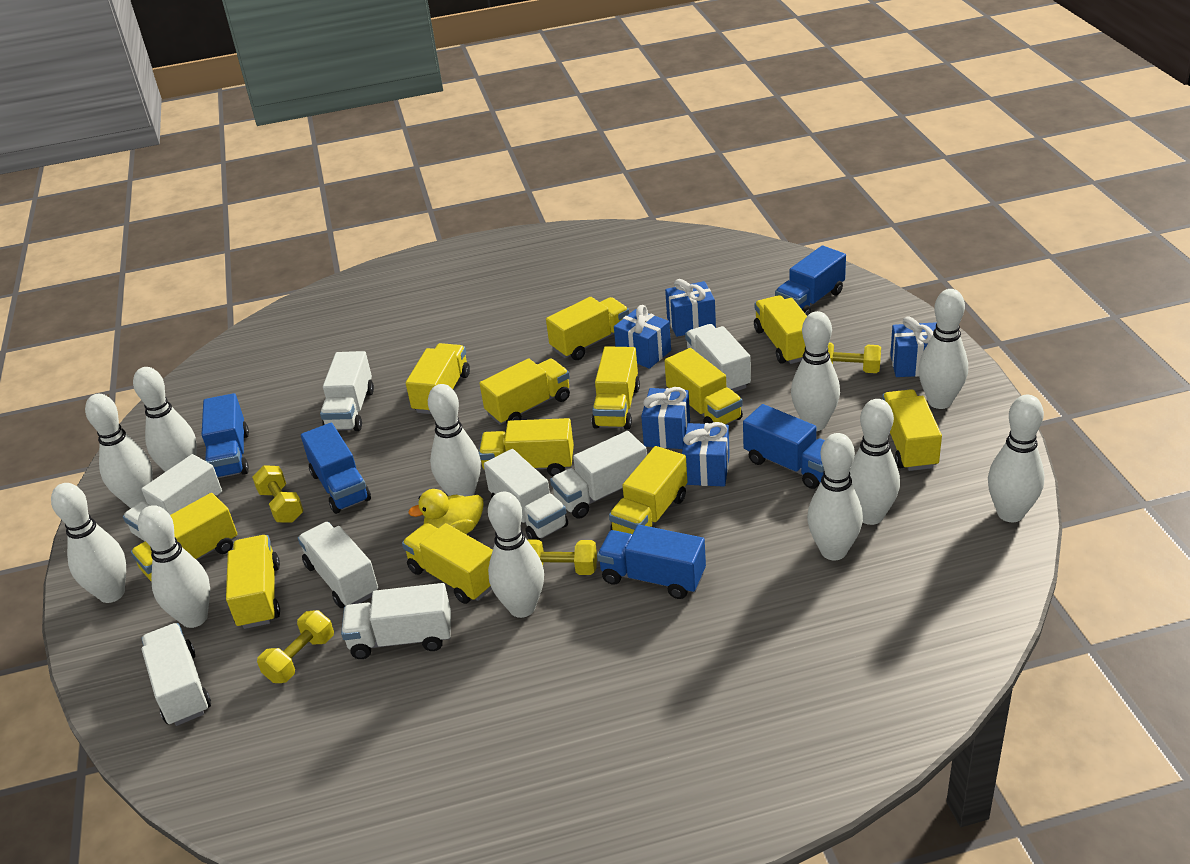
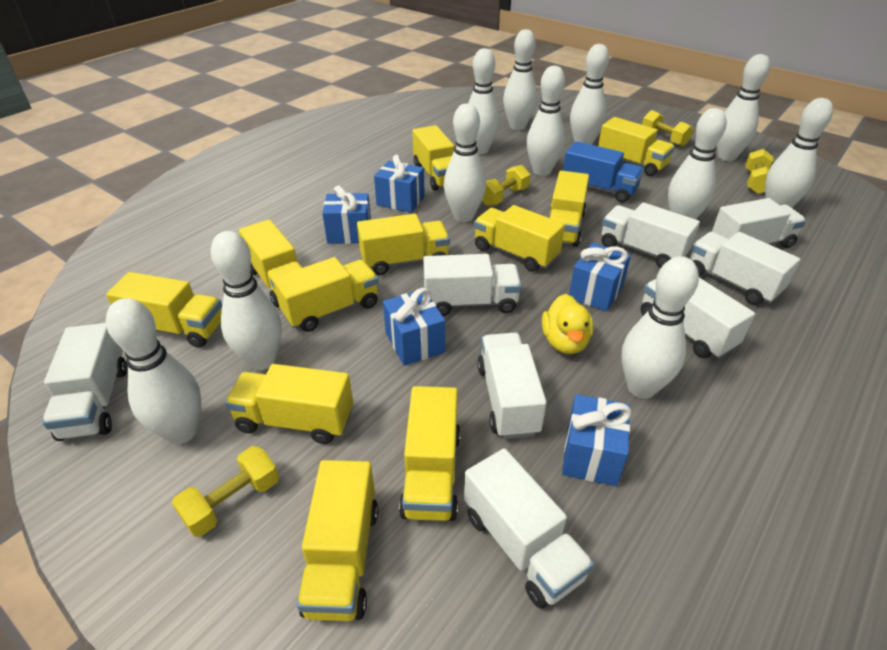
blue truck: 5 -> 1
yellow truck: 12 -> 11

